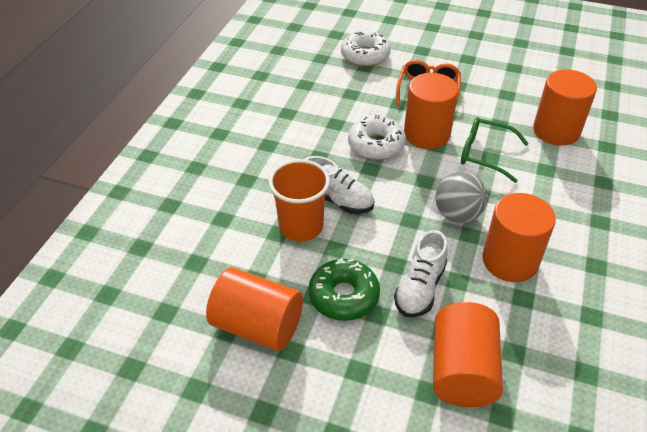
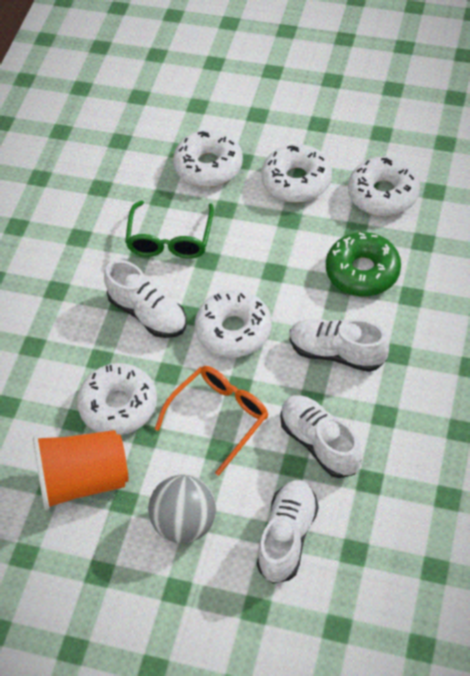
orange cylinder: 5 -> 0
white donut: 2 -> 5
white shoe: 2 -> 4

